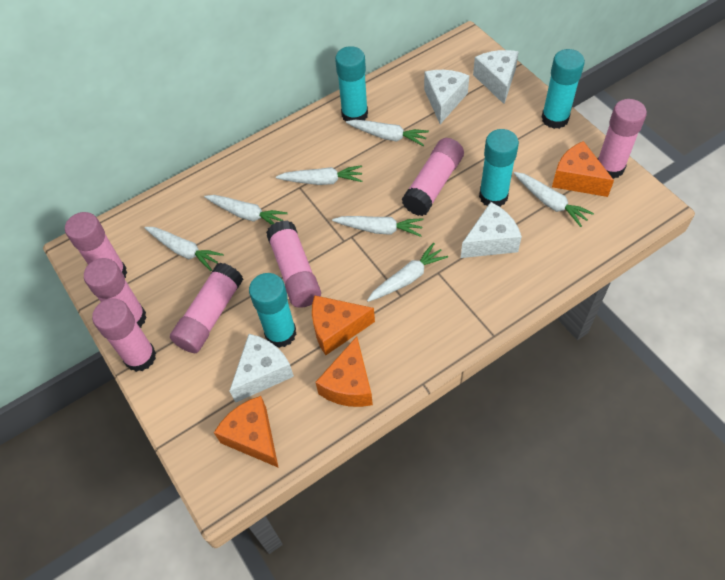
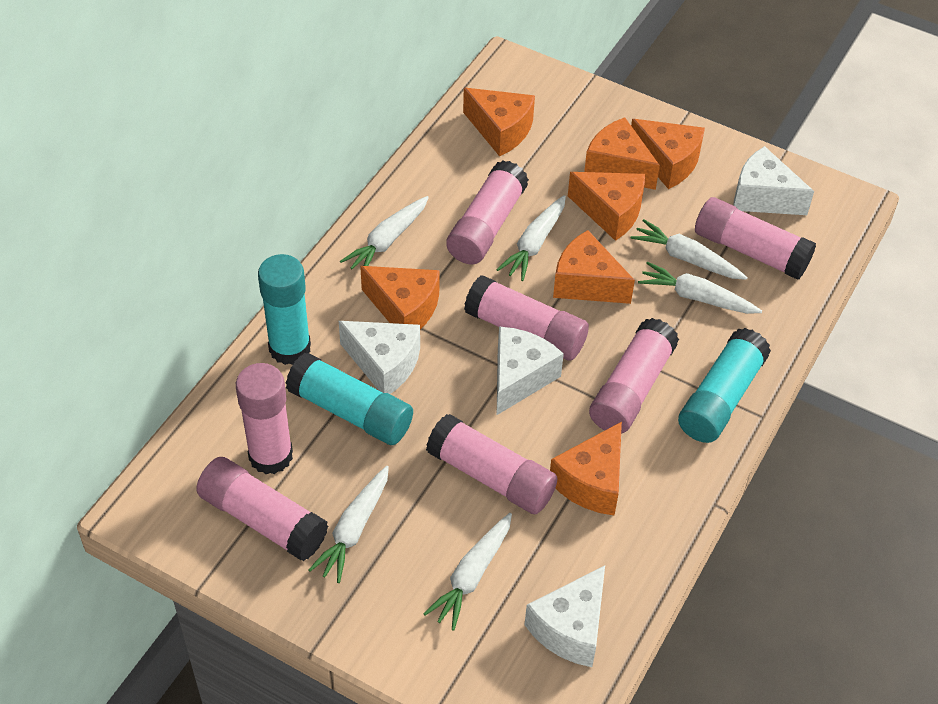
orange cheese: 4 -> 7
turquoise glue stick: 4 -> 3
white carrot: 7 -> 6

